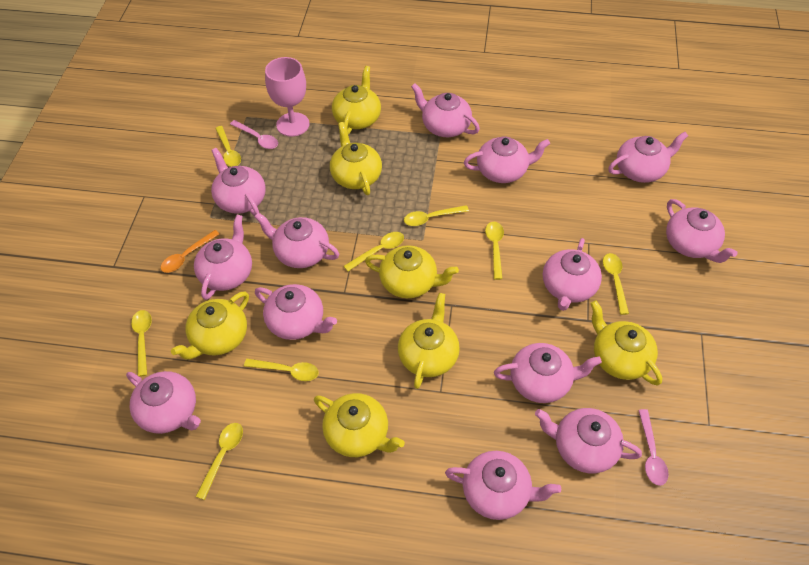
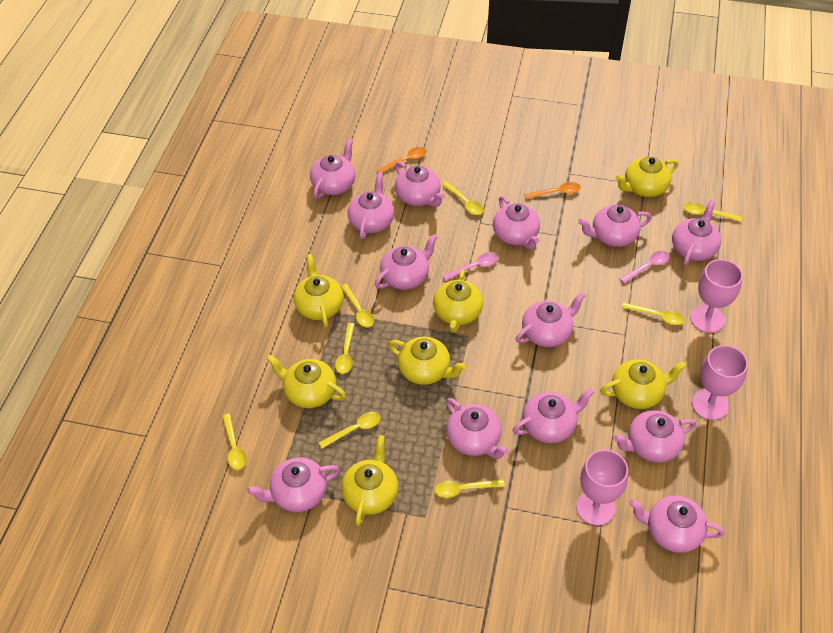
orange spoon: 1 -> 2
pink goblet: 1 -> 3

